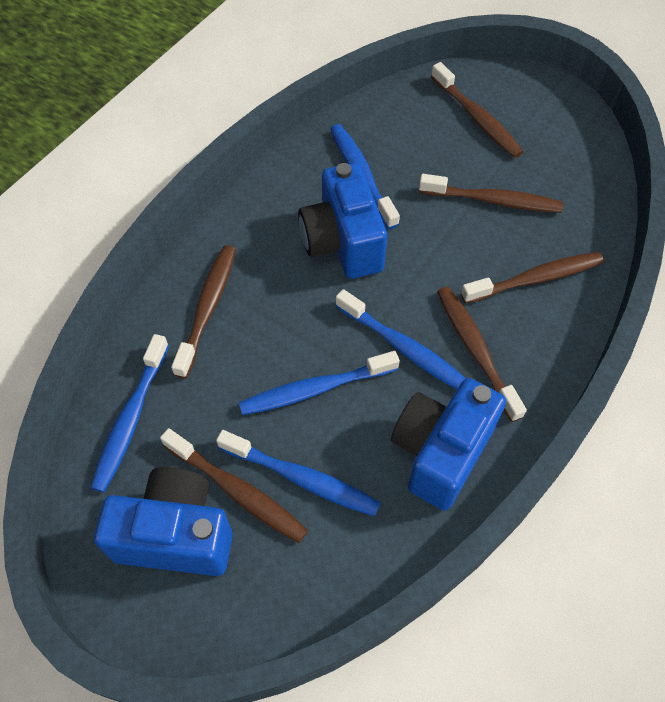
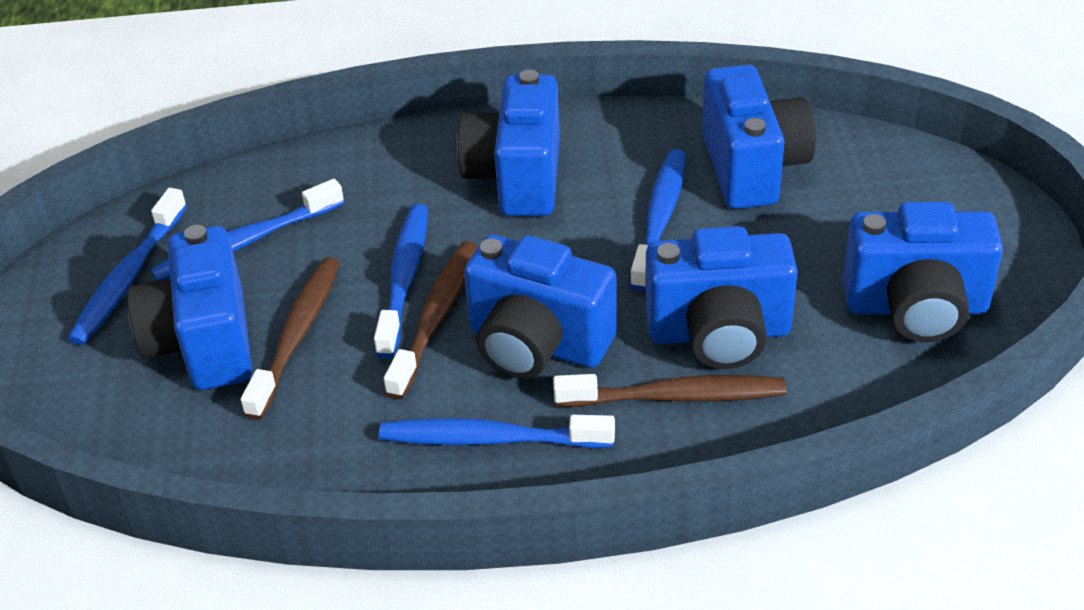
blue camera: 3 -> 6
brown toothbrush: 6 -> 3

